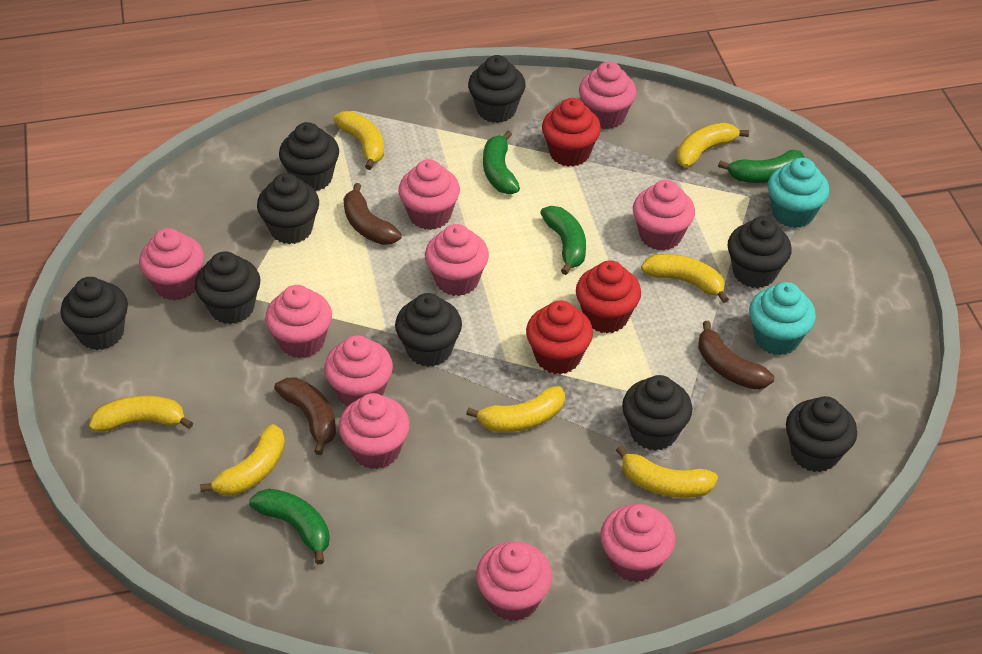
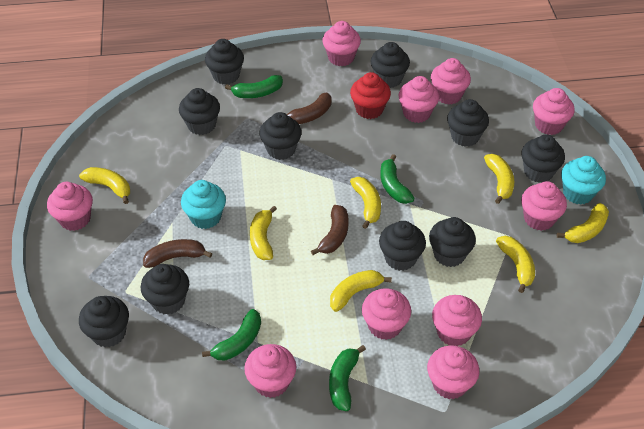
black cupcake: 9 -> 10
red cupcake: 3 -> 1

